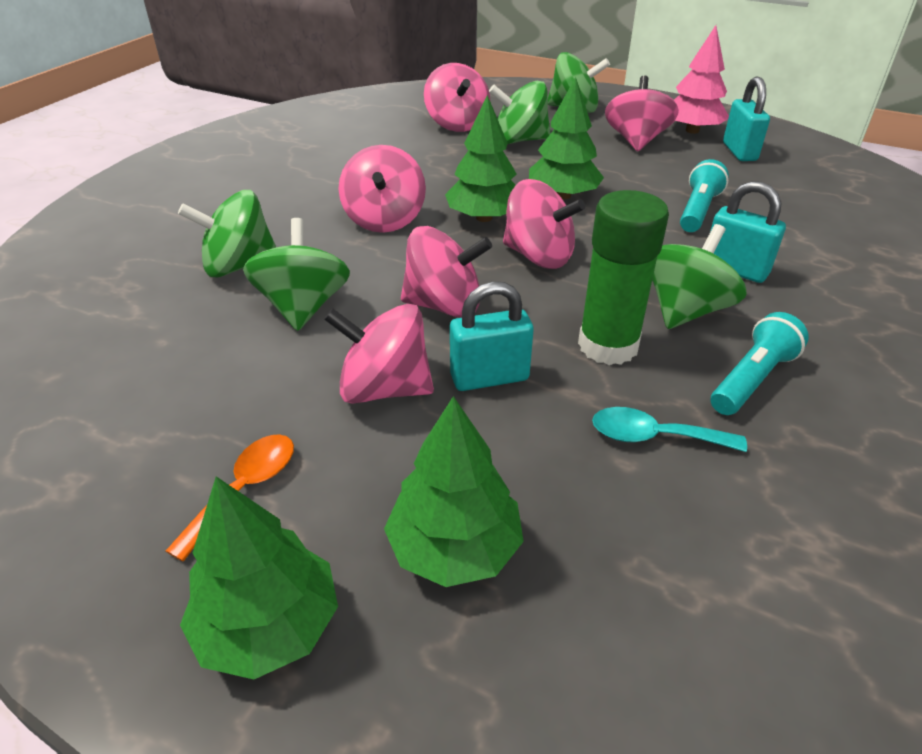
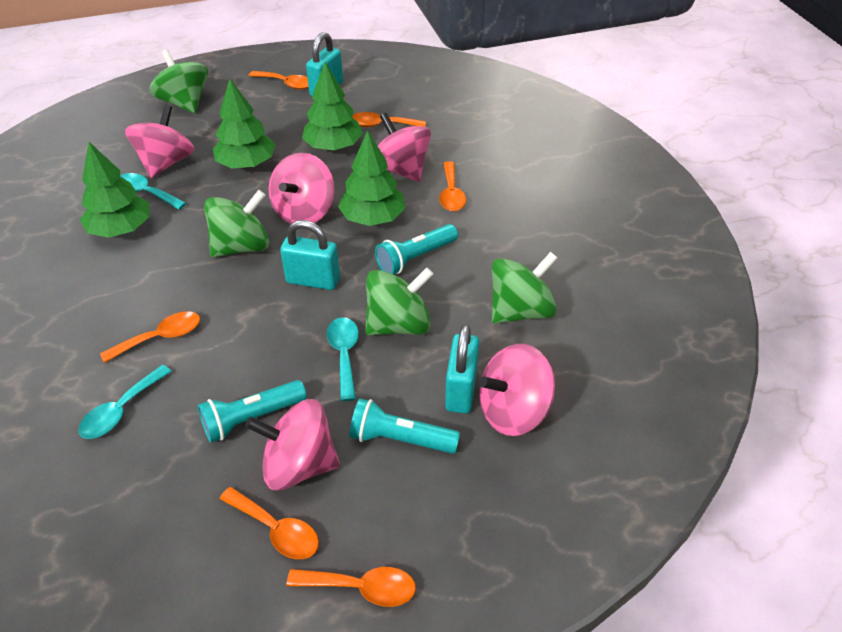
green glue stick: 1 -> 0
green spinning top: 5 -> 4
orange spoon: 1 -> 6
pink spinning top: 6 -> 5
pink tree: 1 -> 0
turquoise flashlight: 2 -> 3
turquoise spoon: 1 -> 3

